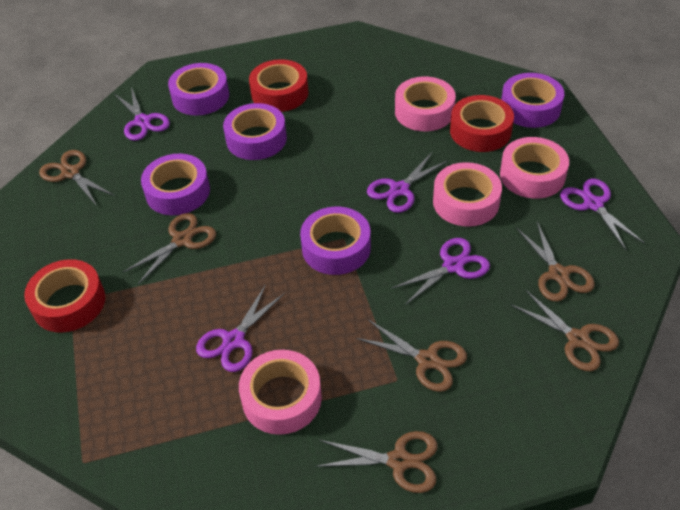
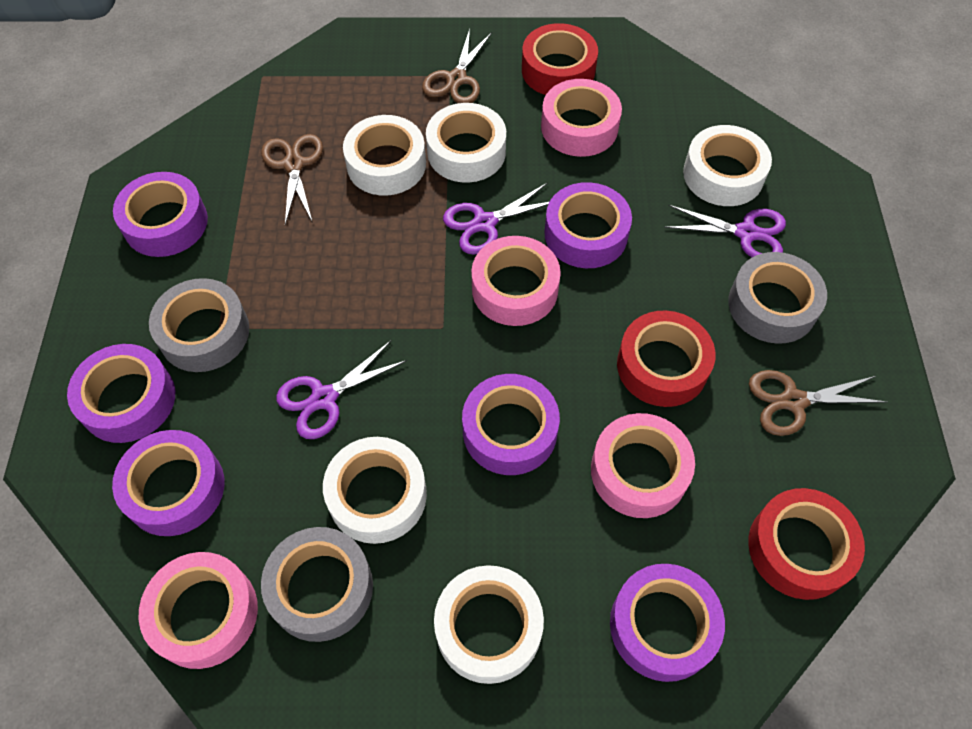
brown scissors: 6 -> 3
grey tape: 0 -> 3
purple scissors: 5 -> 3
purple tape: 5 -> 6
white tape: 0 -> 5

